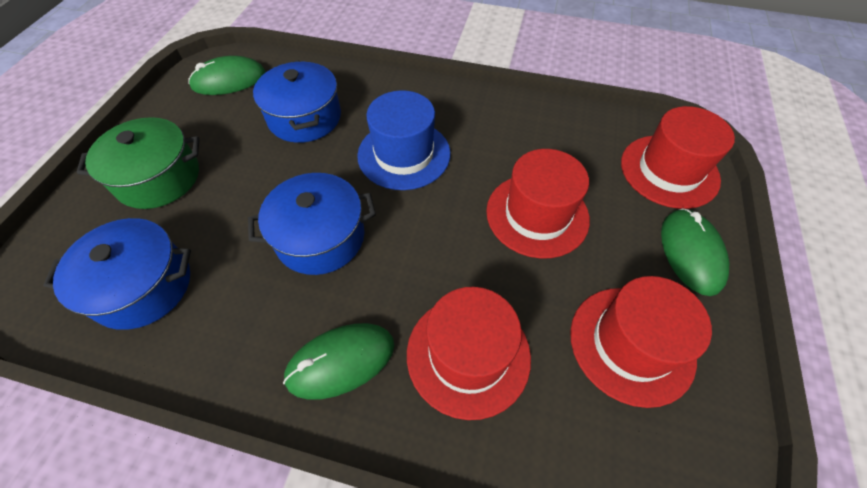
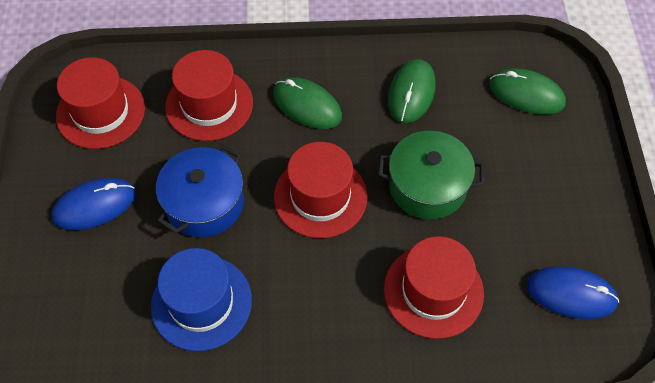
blue mouse: 0 -> 2
blue pot: 3 -> 1

